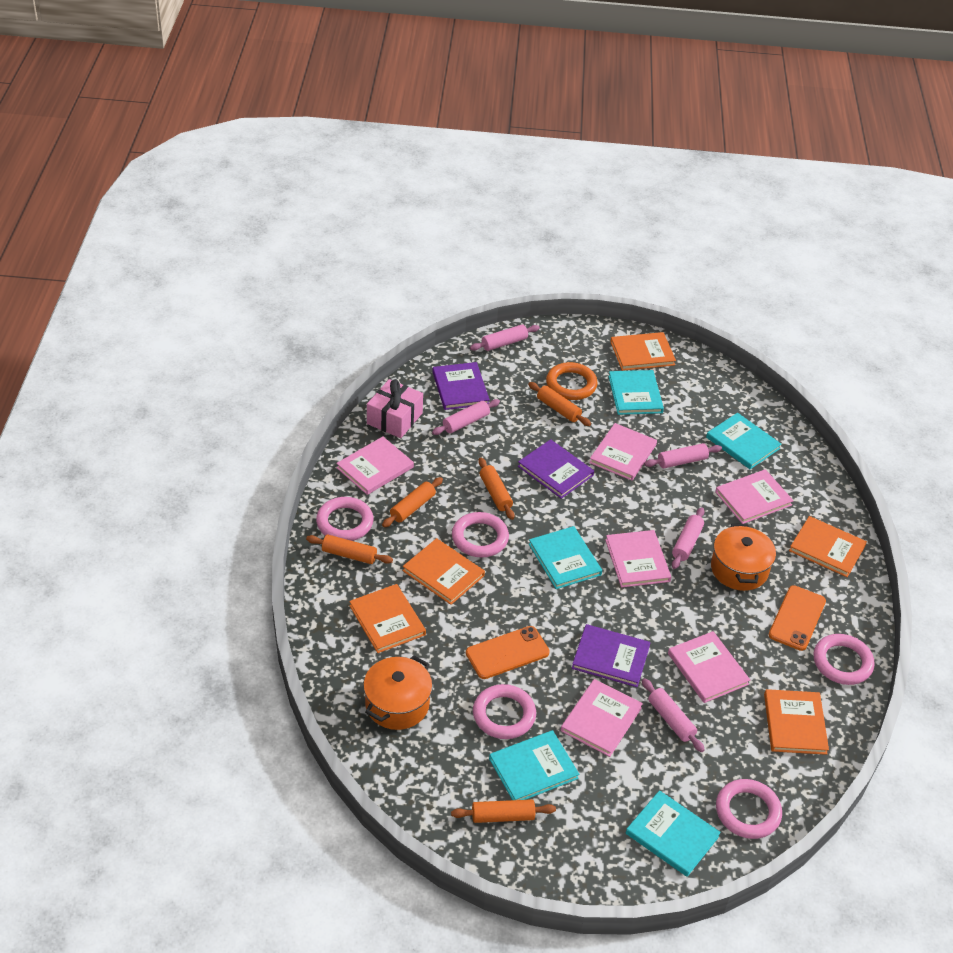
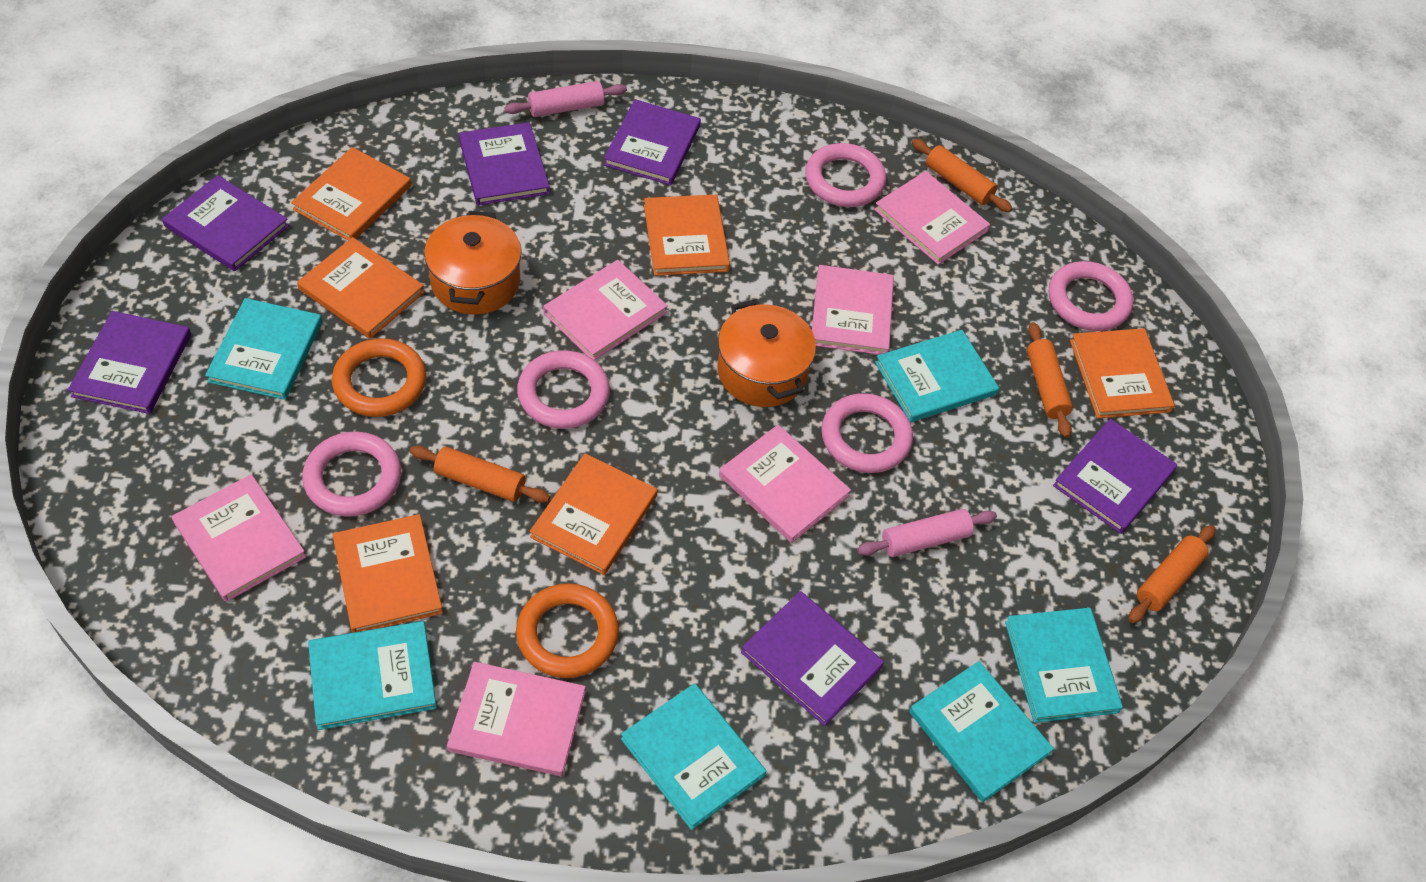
orange book: 5 -> 6
orange phone: 2 -> 0
orange ring: 1 -> 2
orange rolling pin: 5 -> 4
pink gift: 1 -> 0
pink rolling pin: 5 -> 2
purple book: 3 -> 6
turquoise book: 5 -> 6

